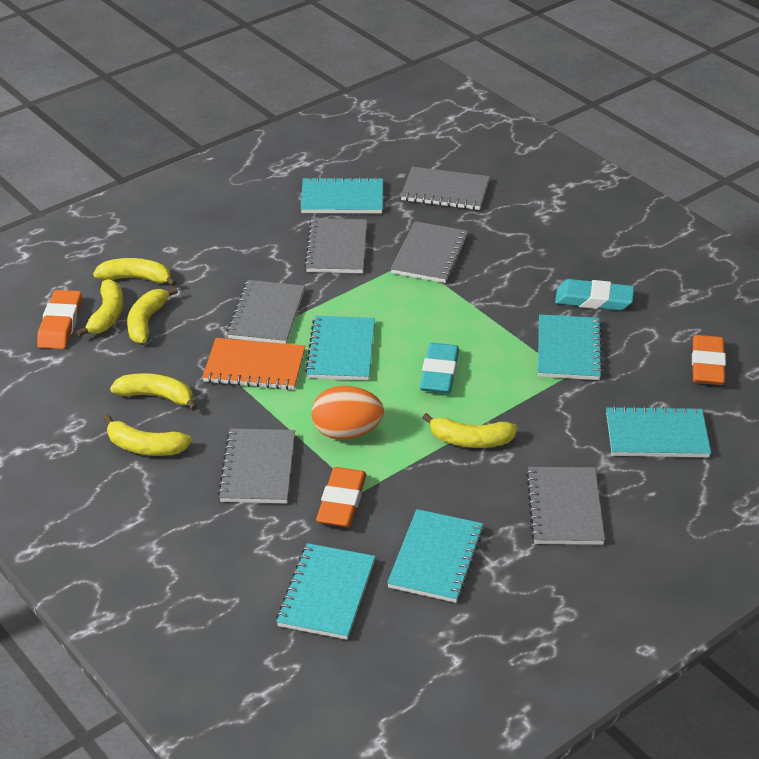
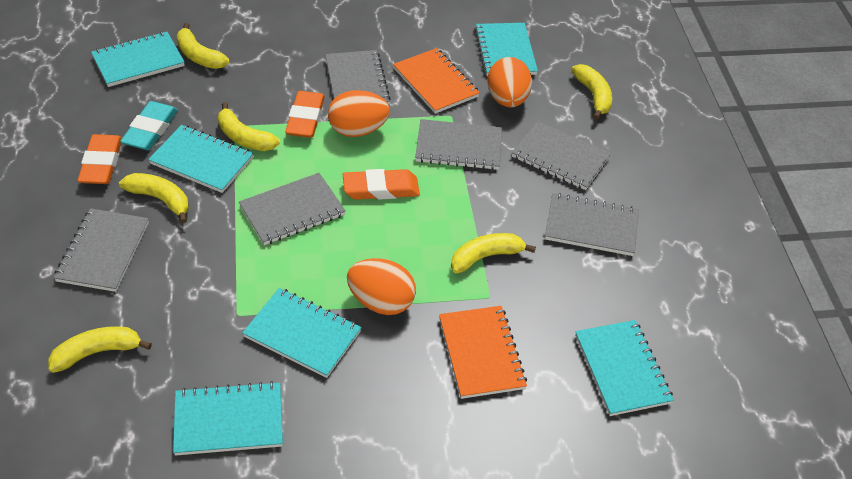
orange egg: 1 -> 3
orange notebook: 1 -> 2
turquoise eraser: 2 -> 1

